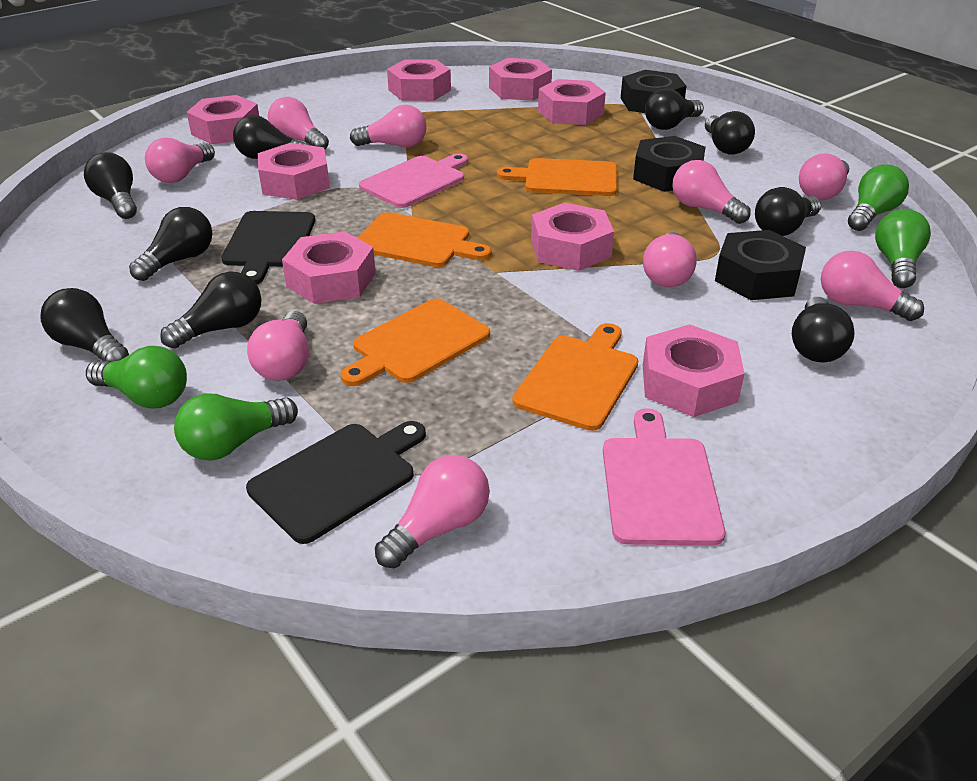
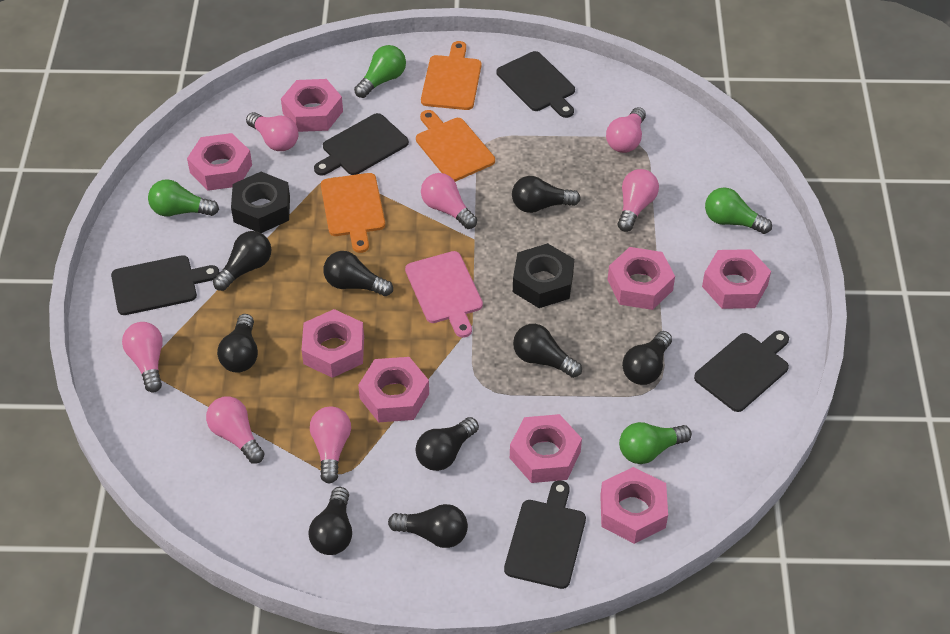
black cutting board: 2 -> 5
black nut: 3 -> 2
orange cutting board: 4 -> 3
pink cutting board: 2 -> 1
pink light bulb: 9 -> 7

